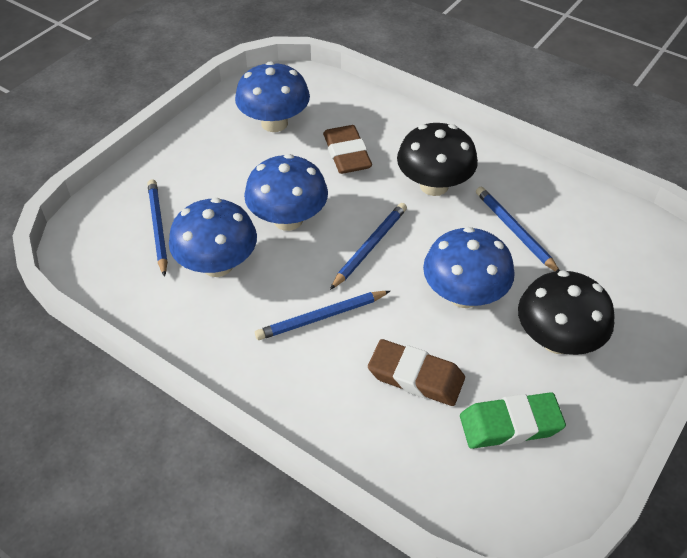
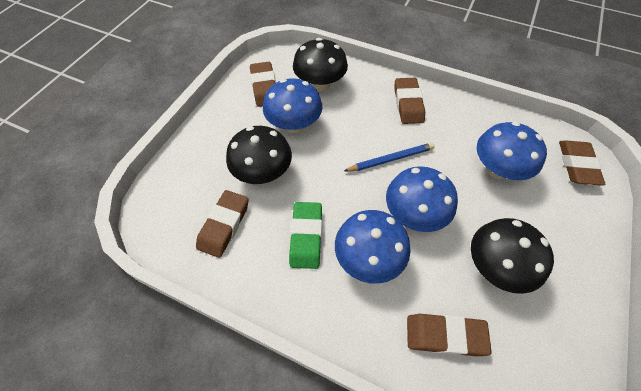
black mushroom: 2 -> 3
blue pencil: 4 -> 1
brown eraser: 2 -> 5

